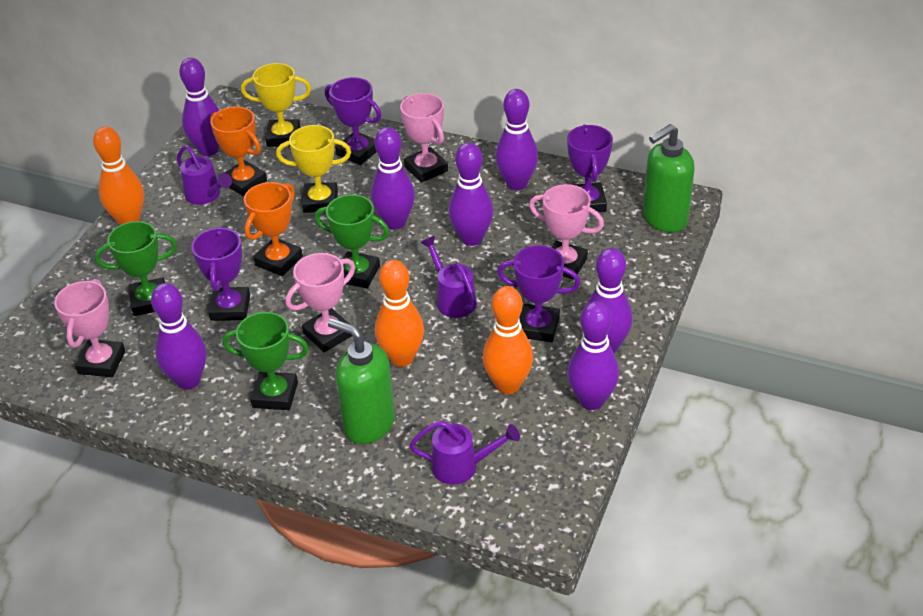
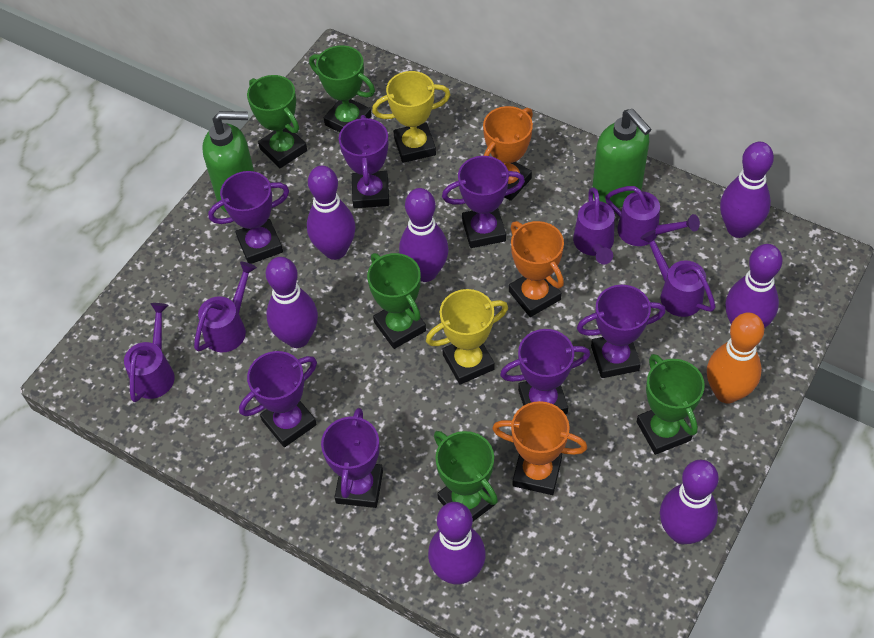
green trophy: 3 -> 5
orange bowling pin: 3 -> 1
orange trophy: 2 -> 3
pink trophy: 4 -> 0
purple trophy: 4 -> 7
purple watering can: 3 -> 5

